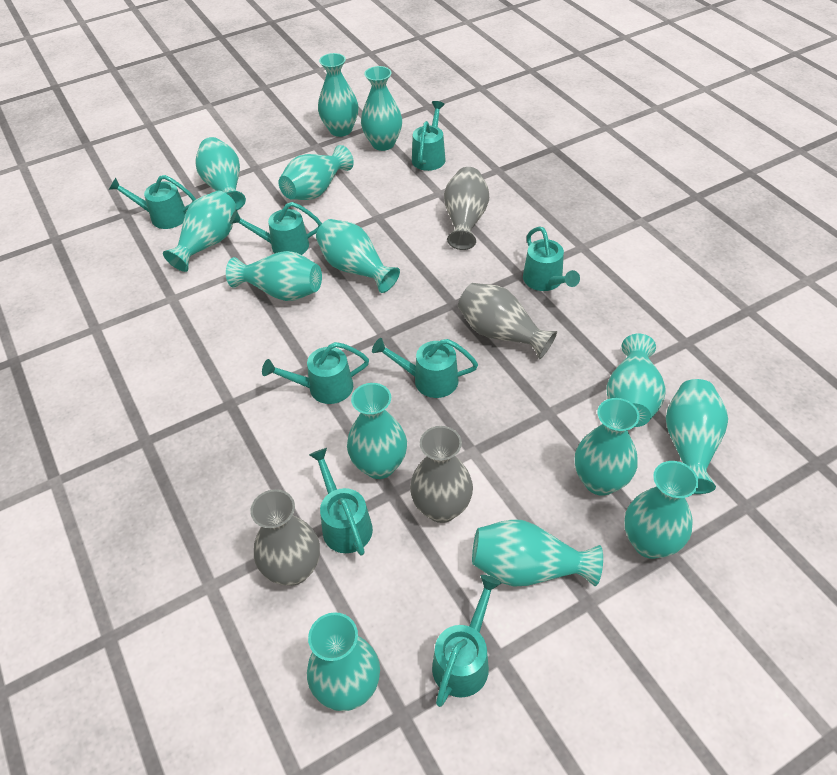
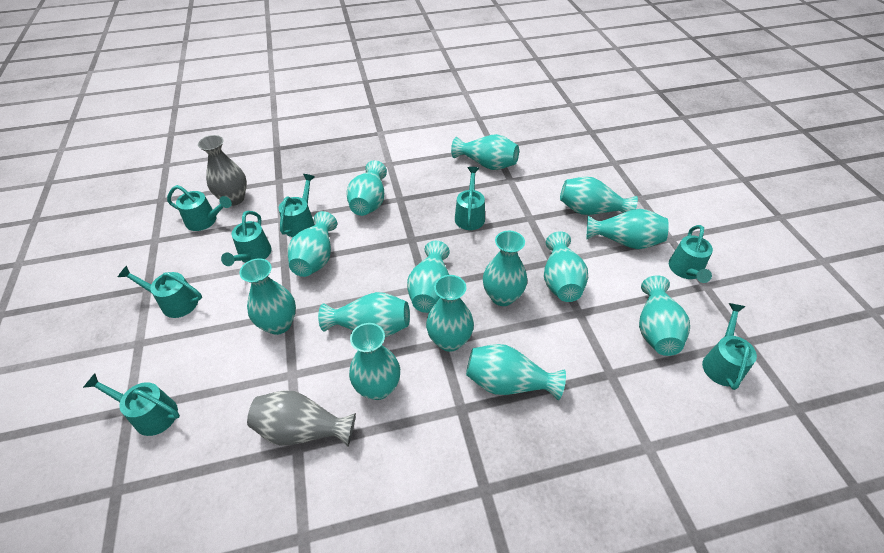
grey vase: 4 -> 2

